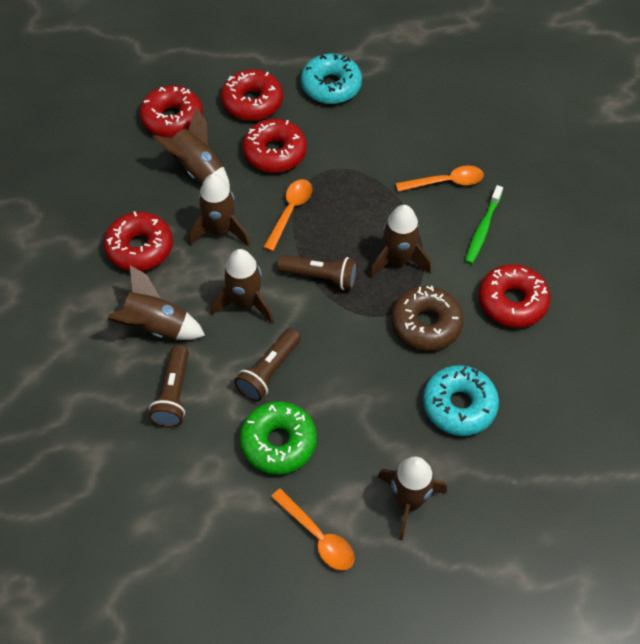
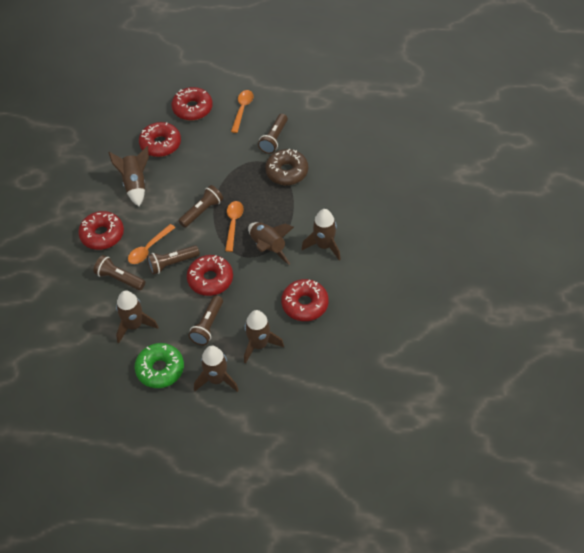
brown flashlight: 3 -> 5
green toothbrush: 1 -> 0
turquoise donut: 2 -> 0

